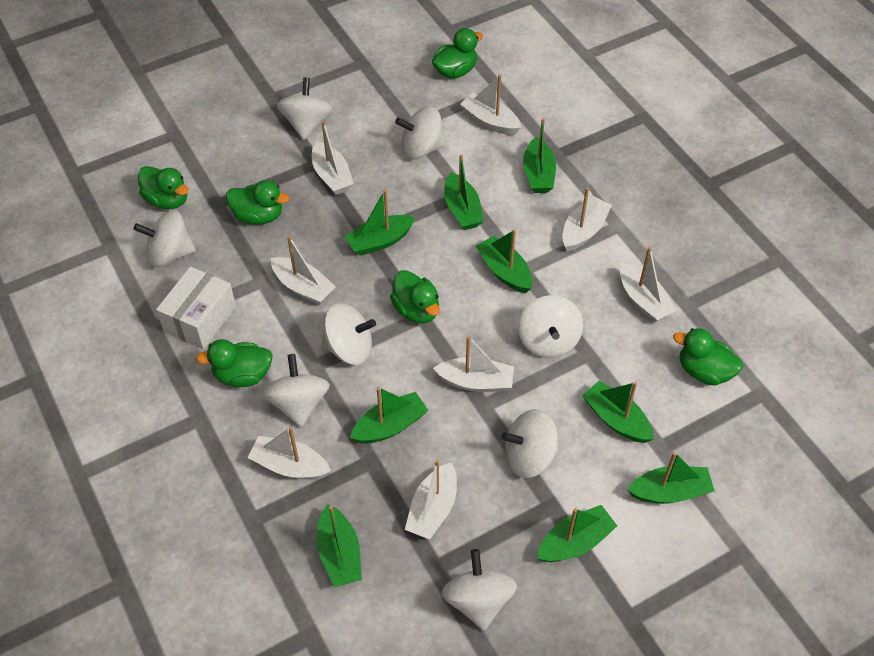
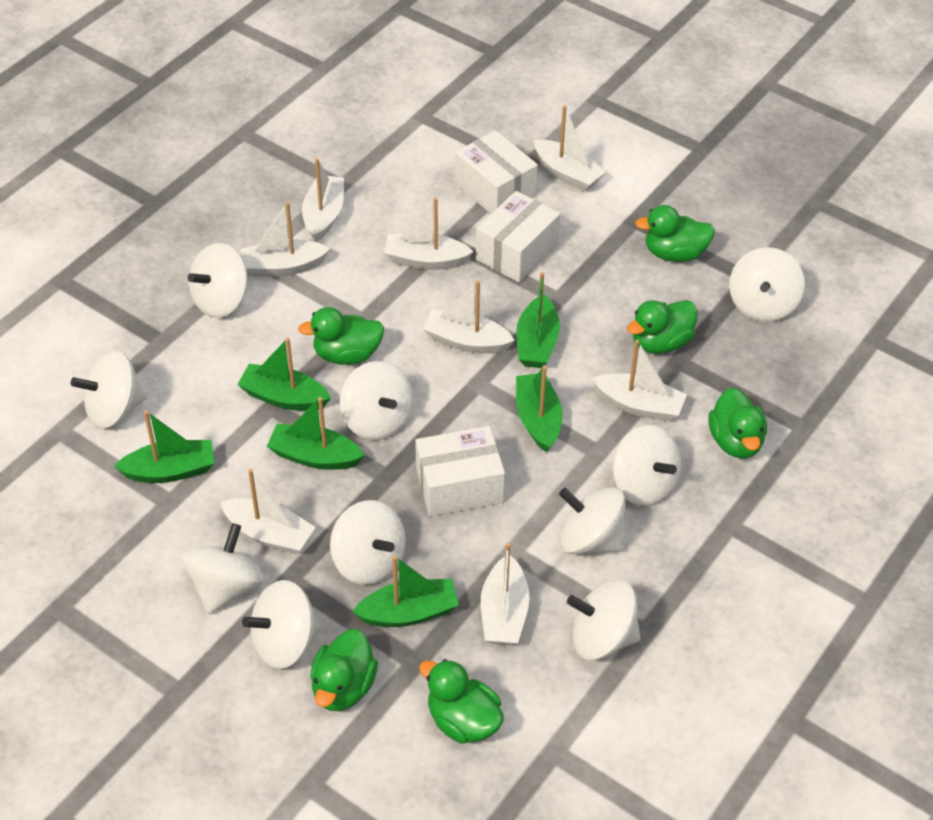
green boat: 9 -> 6
white box: 1 -> 3
white spinning top: 8 -> 10

